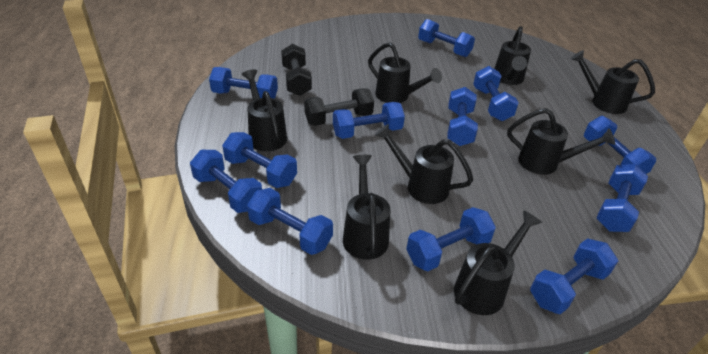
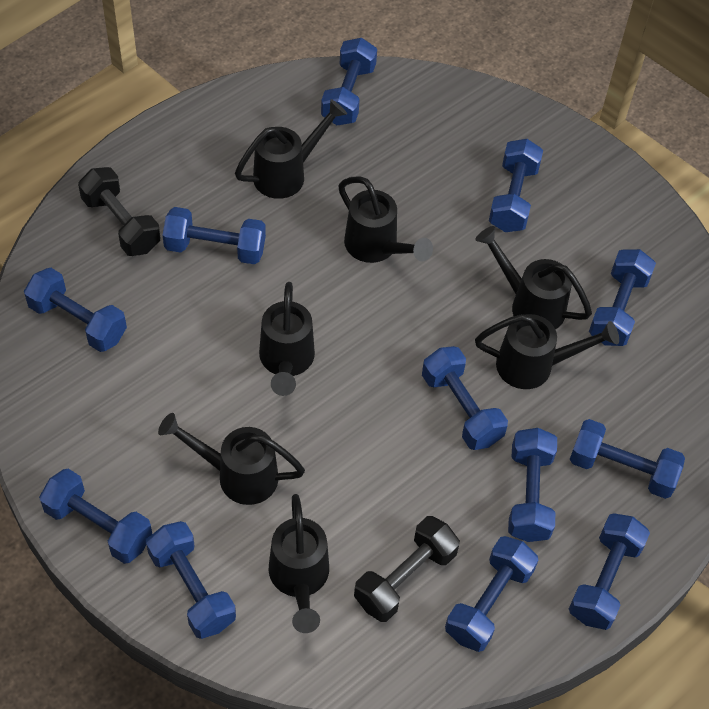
black watering can: 8 -> 7

